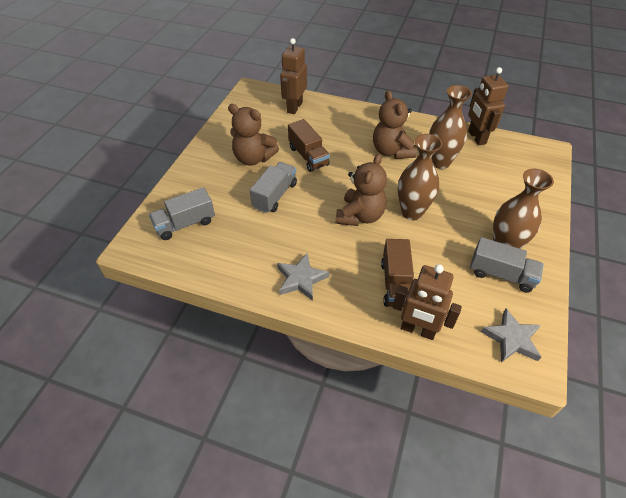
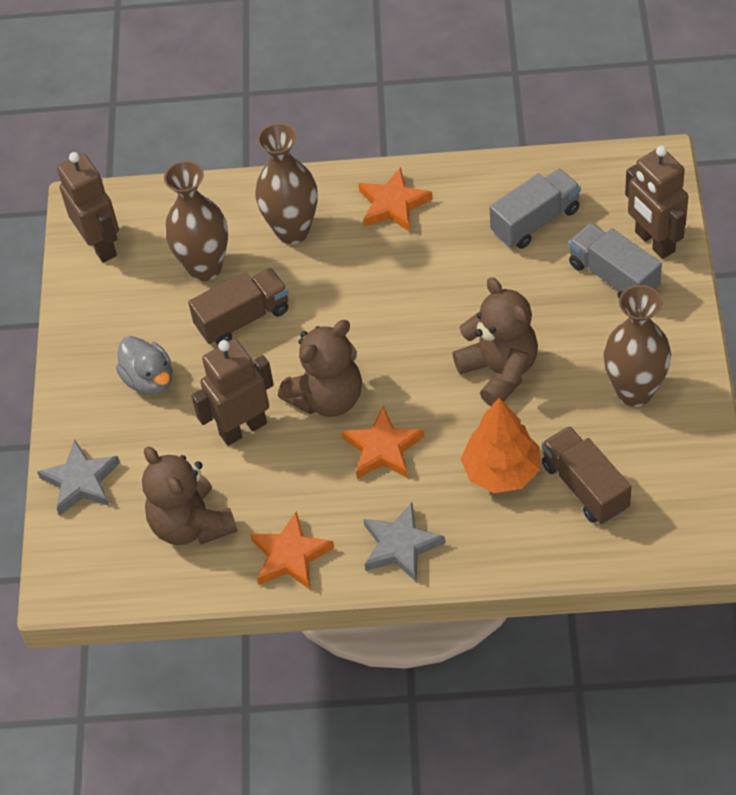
grey duck: 0 -> 1
grey truck: 3 -> 2
orange star: 0 -> 3
orange tree: 0 -> 1

